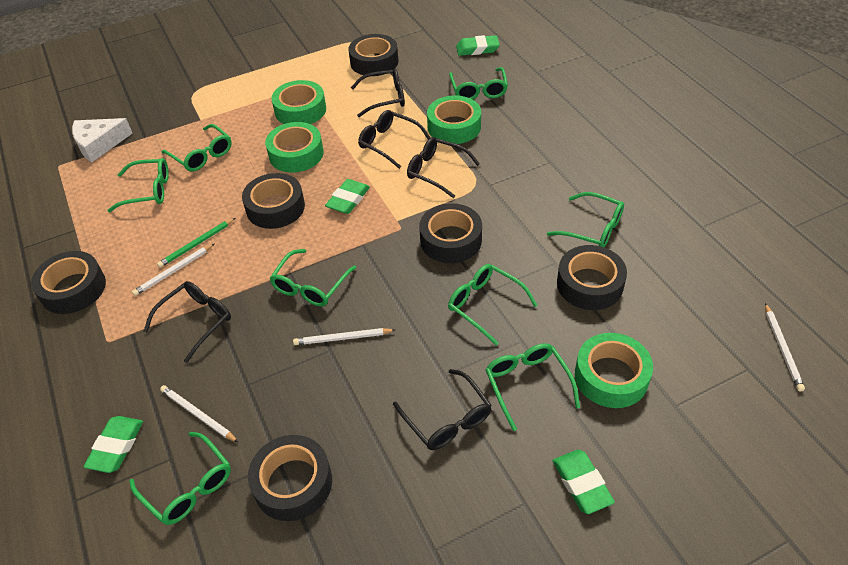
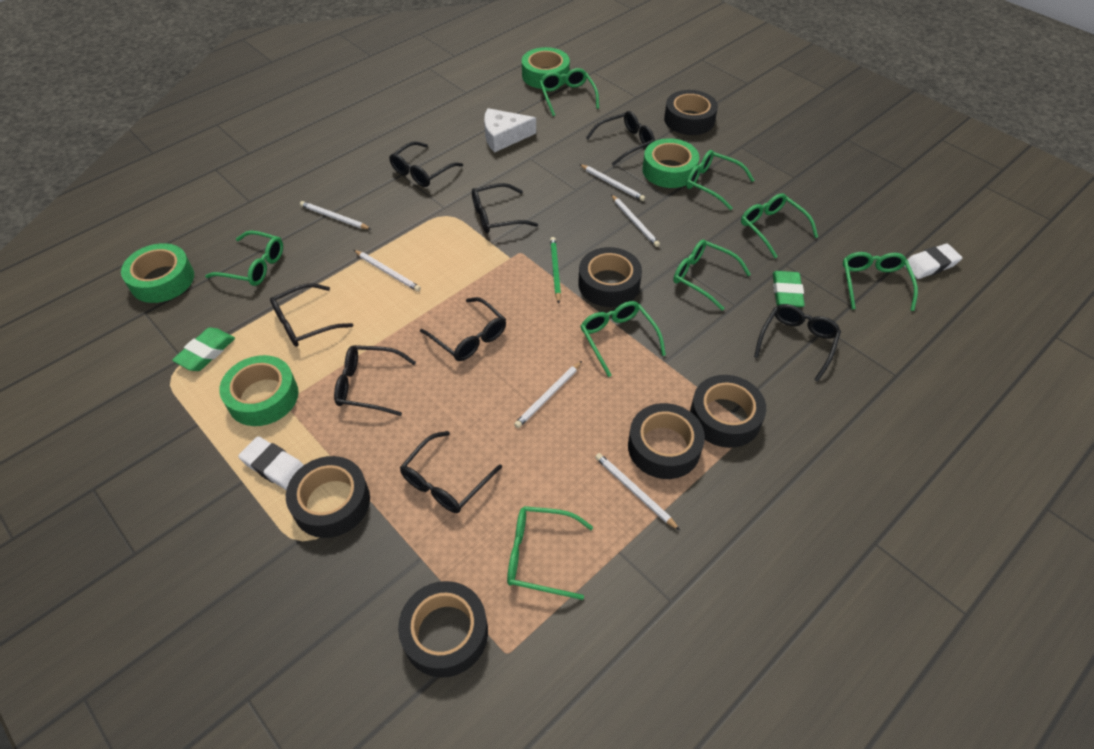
black glasses: 5 -> 8
green eraser: 4 -> 2
white eraser: 0 -> 2
white pencil: 4 -> 6

